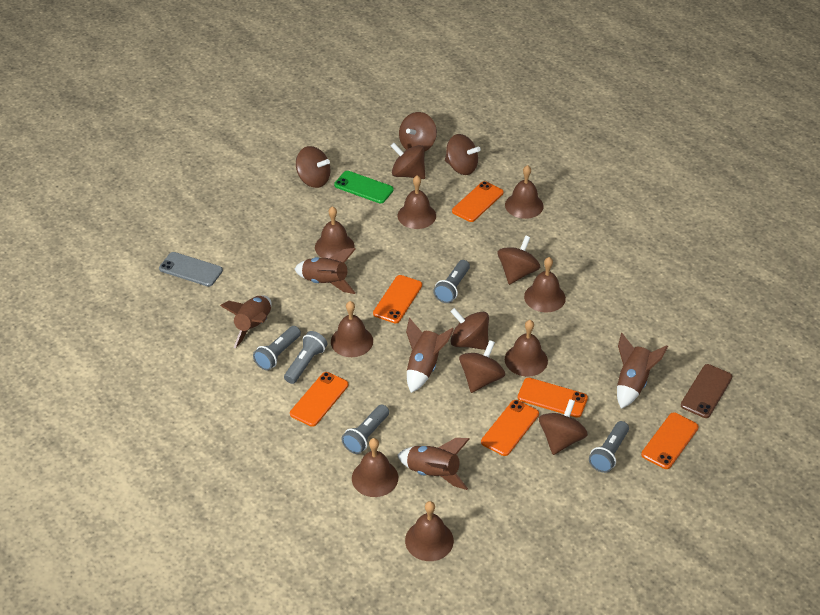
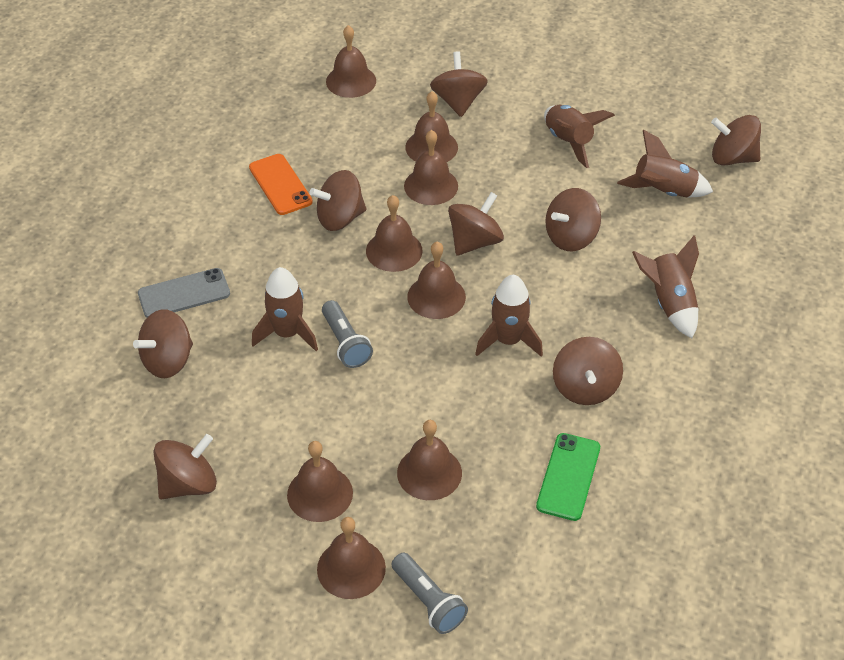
brown phone: 1 -> 0
grey flashlight: 5 -> 2
orange phone: 6 -> 1

